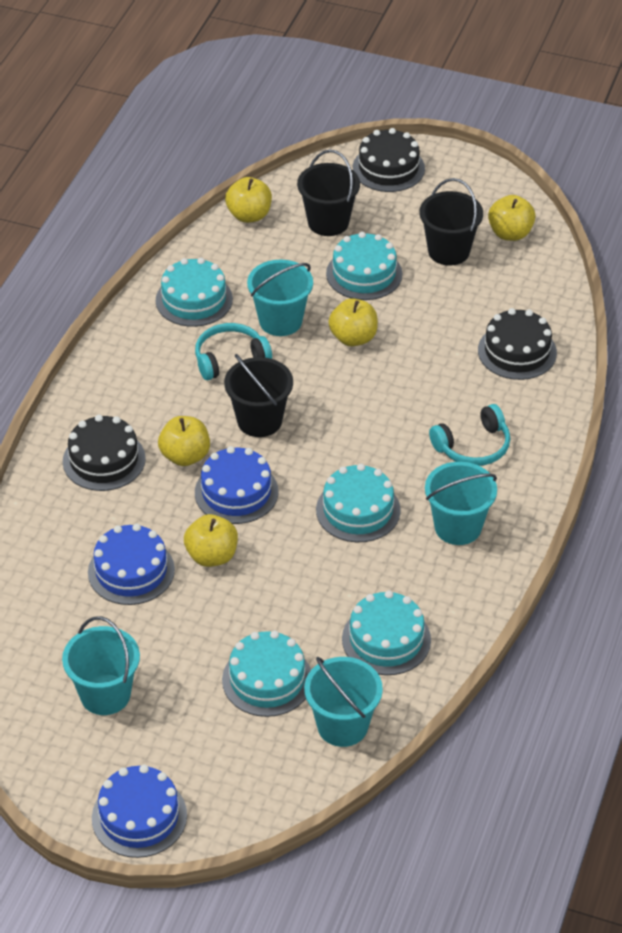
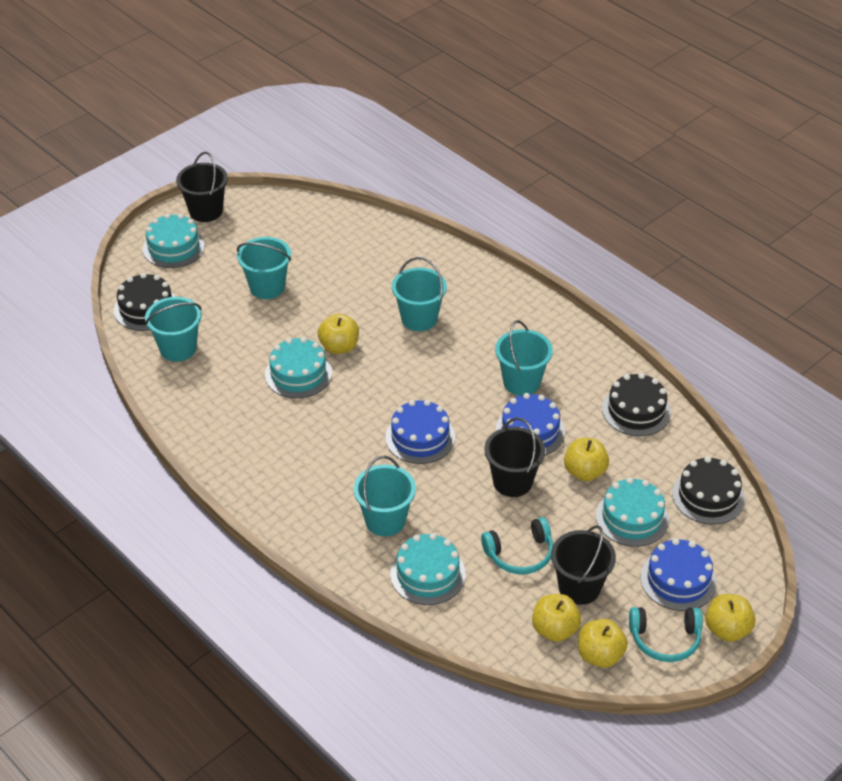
turquoise bucket: 4 -> 5
turquoise cake: 5 -> 4

